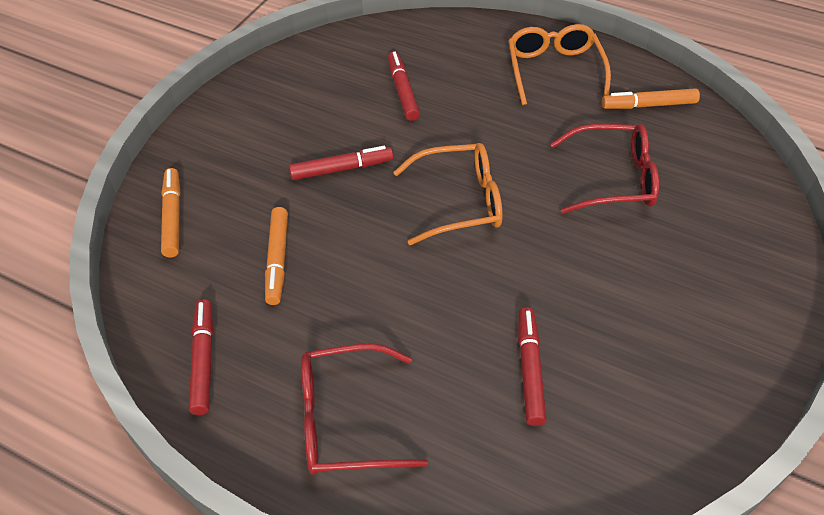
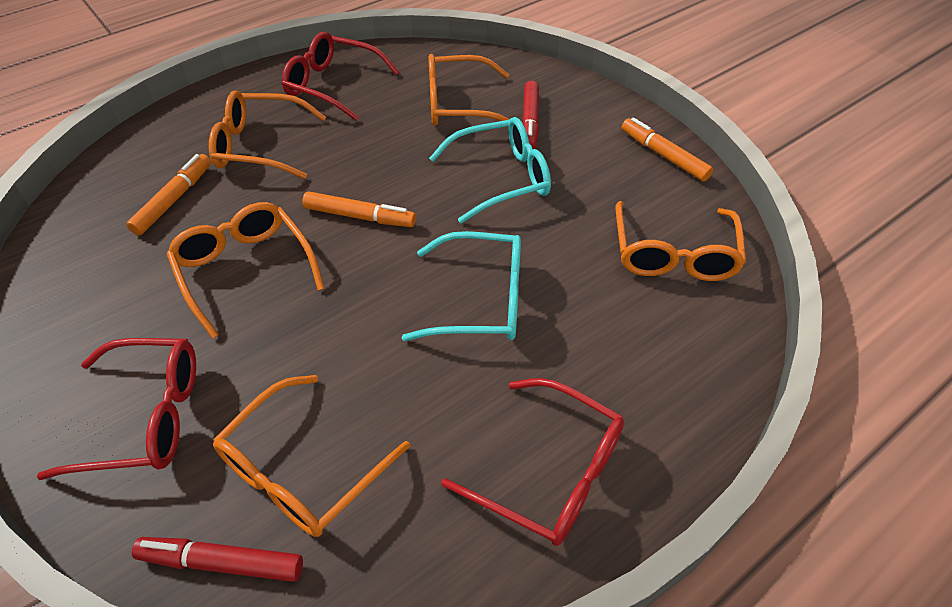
orange glasses: 2 -> 5
red glasses: 2 -> 3
red marker: 4 -> 2
turquoise glasses: 0 -> 2

